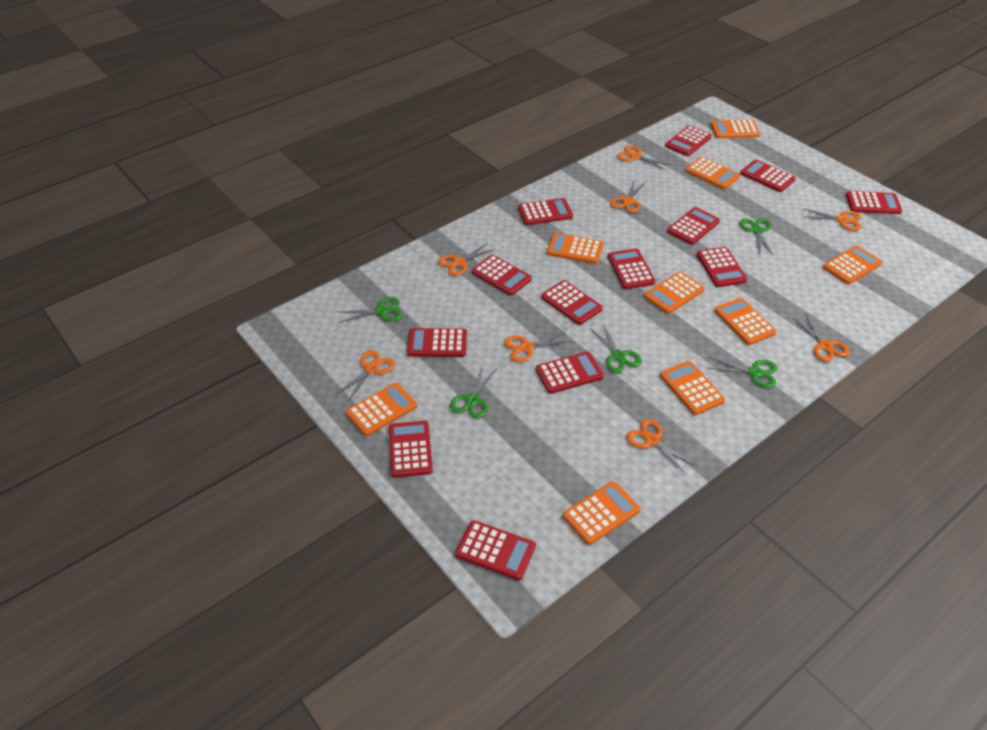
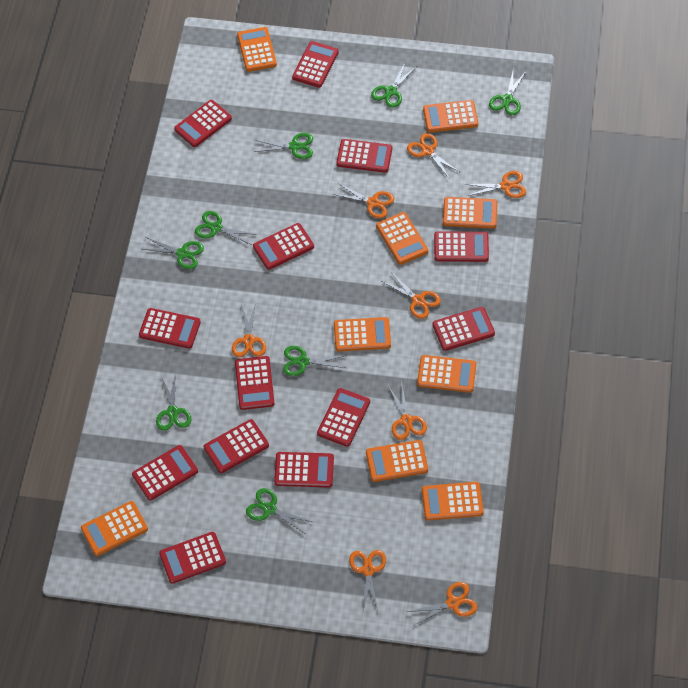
green scissors: 5 -> 8

